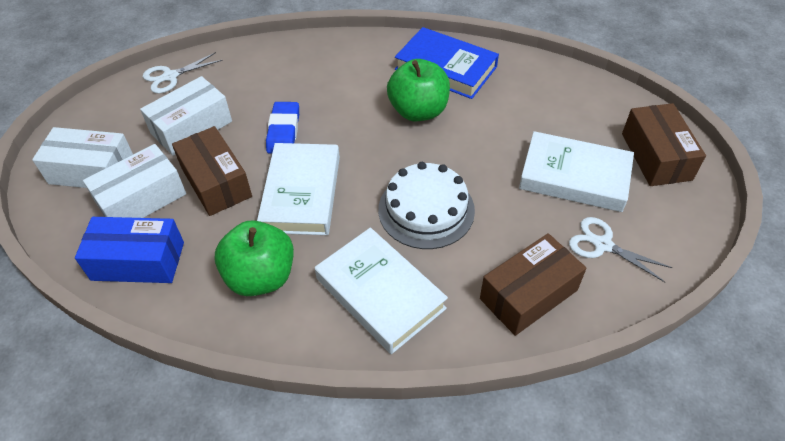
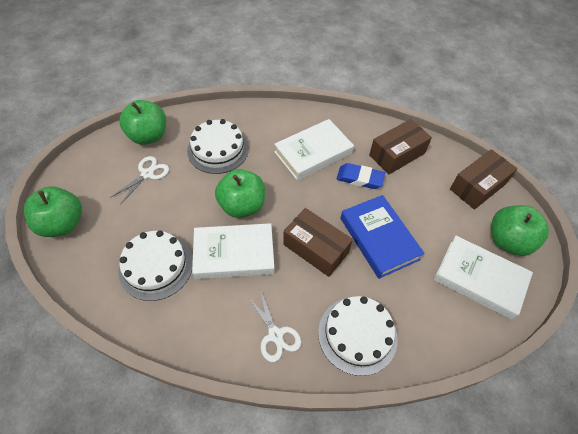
blue box: 1 -> 0
green apple: 2 -> 4
white box: 3 -> 0
white cake: 1 -> 3

